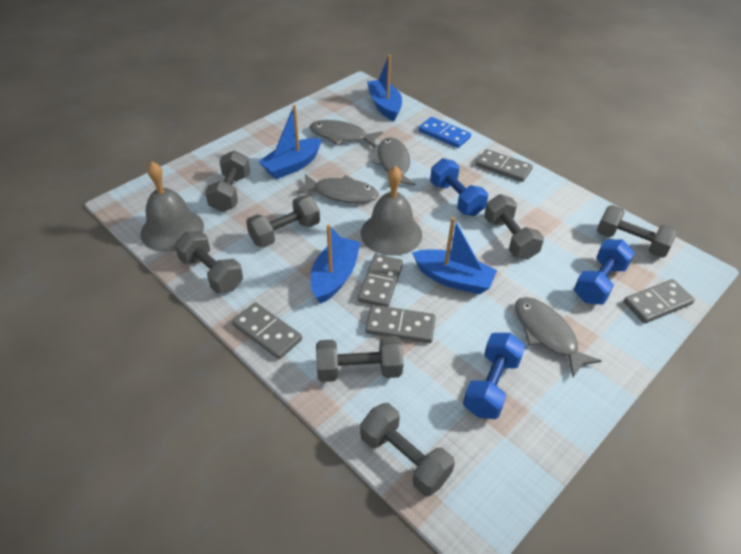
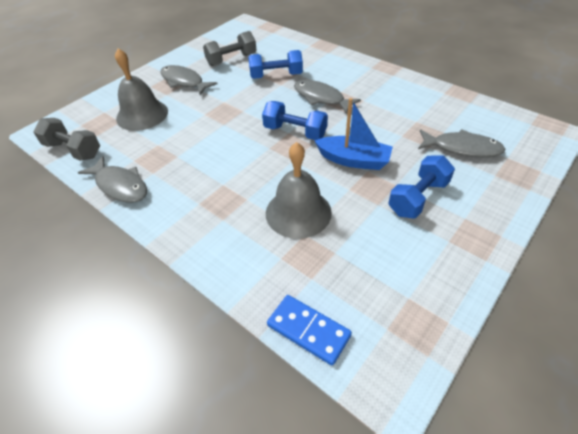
blue boat: 4 -> 1
grey domino: 5 -> 0
grey dumbbell: 7 -> 2

